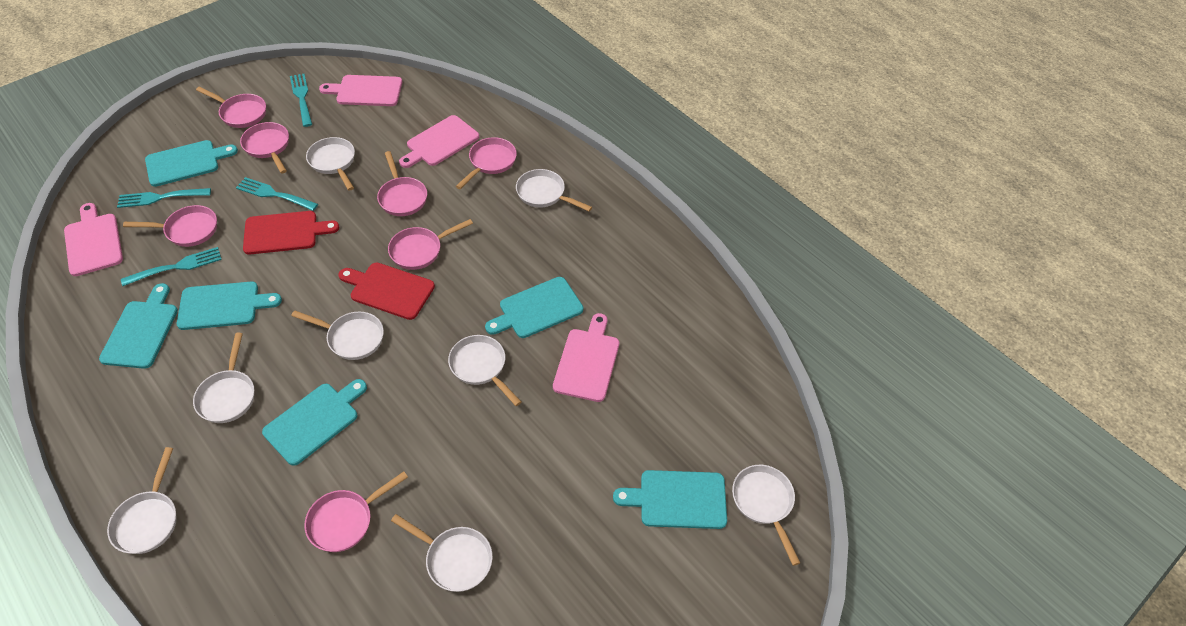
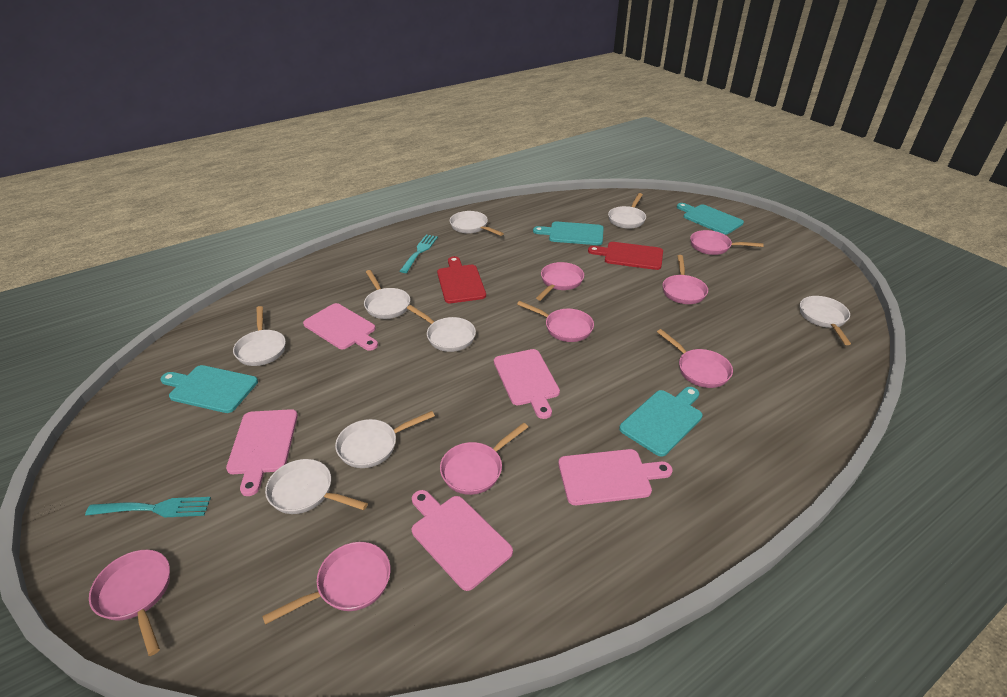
pink cutting board: 4 -> 5
pink pan: 7 -> 8
turquoise cutting board: 6 -> 4
turquoise fork: 4 -> 2

